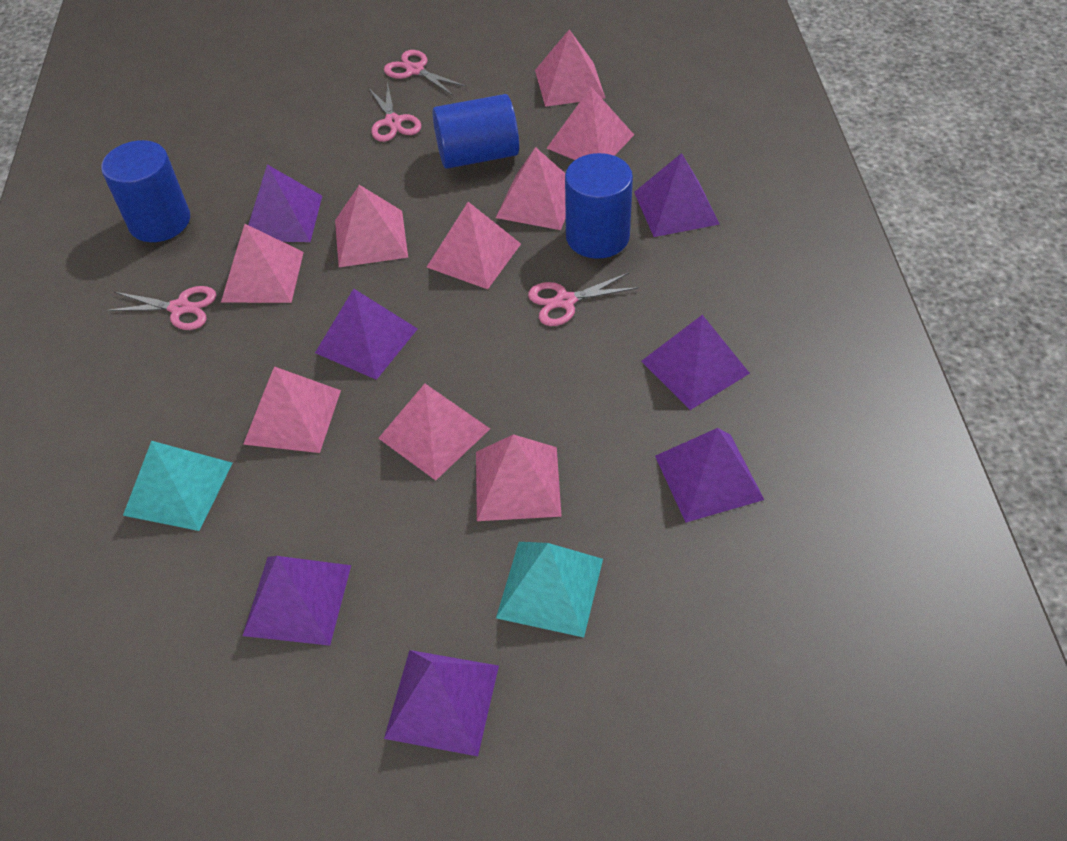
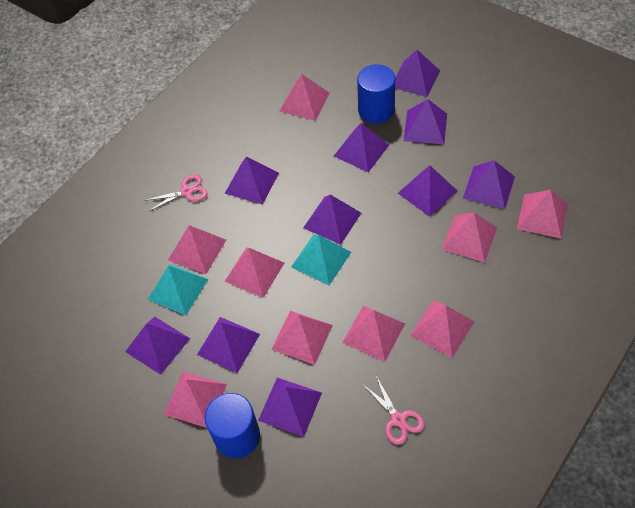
blue cylinder: 3 -> 2
pink scissors: 4 -> 2
purple pyramid: 7 -> 10

